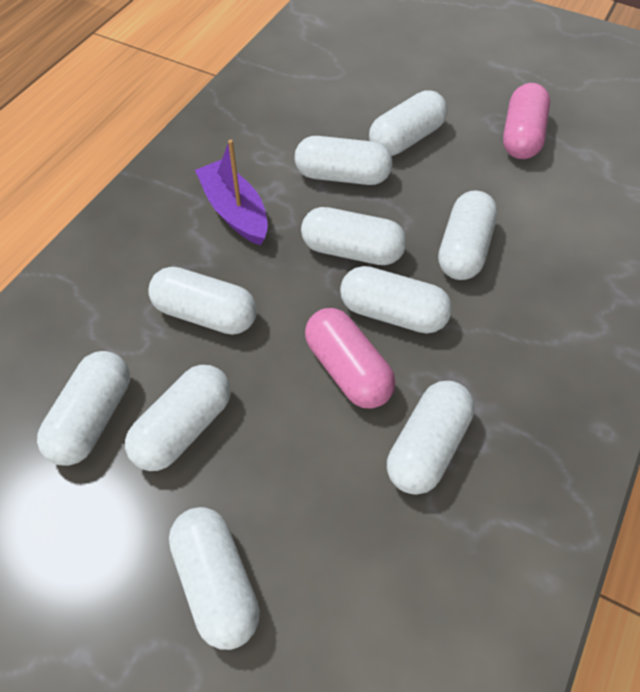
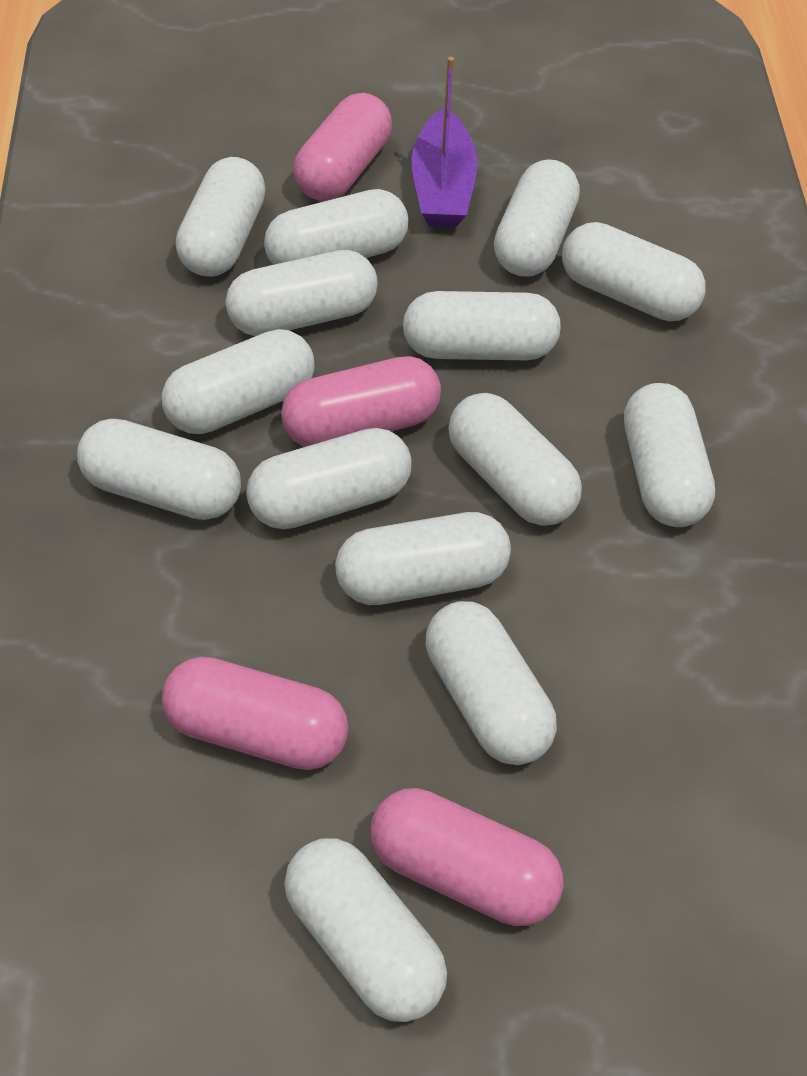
pink capsule: 2 -> 4
white capsule: 10 -> 14

